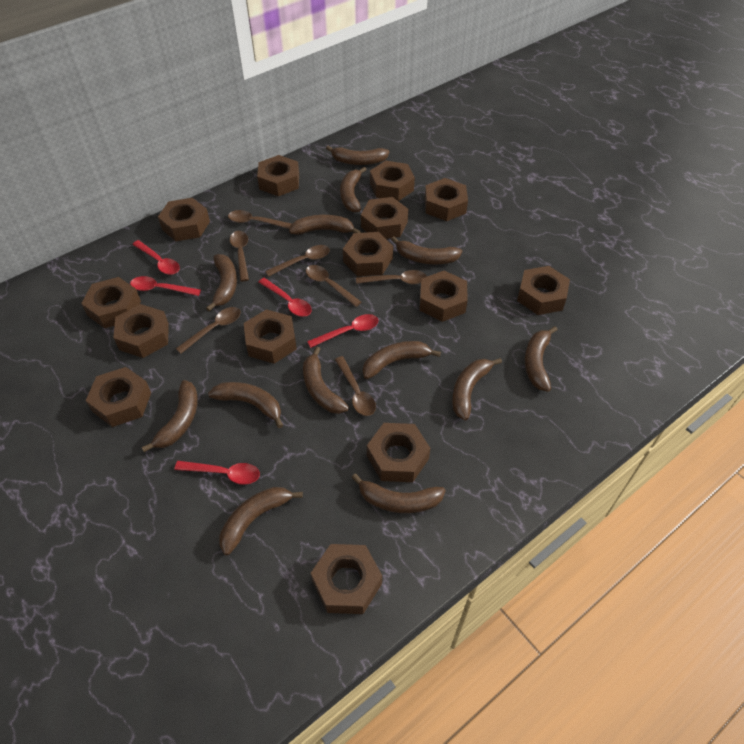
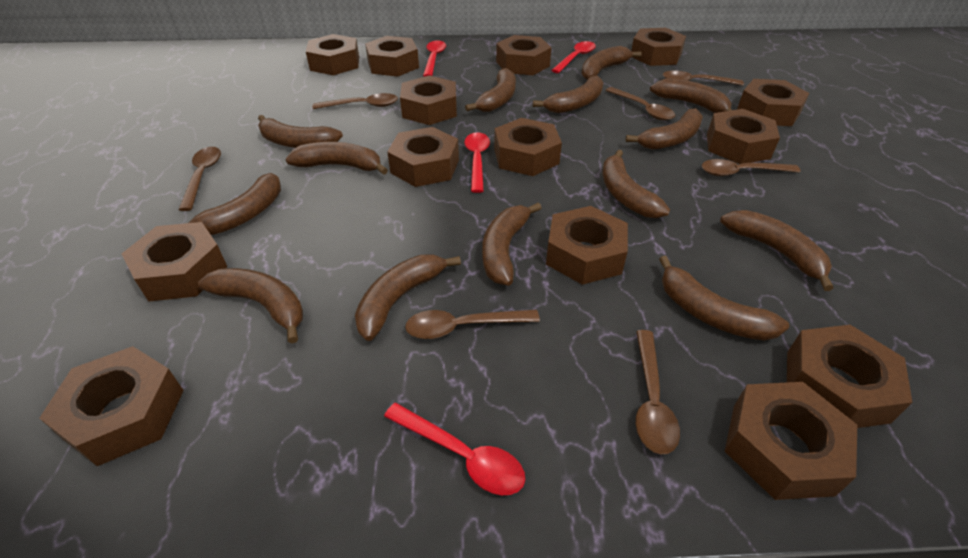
brown banana: 13 -> 14
red spoon: 5 -> 4

